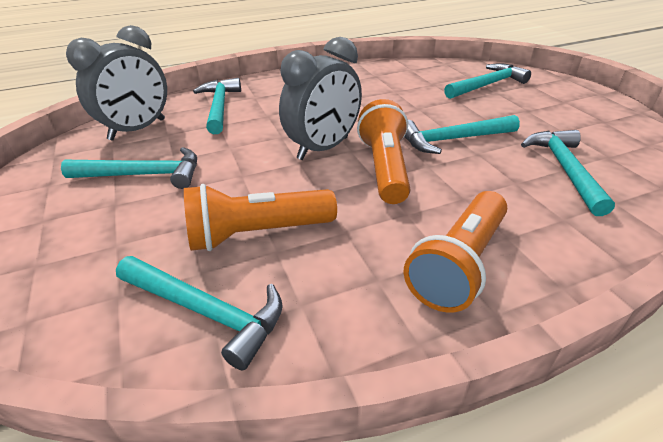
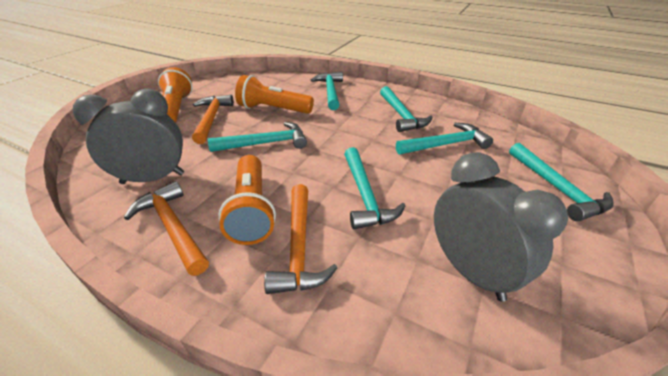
orange hammer: 0 -> 3

